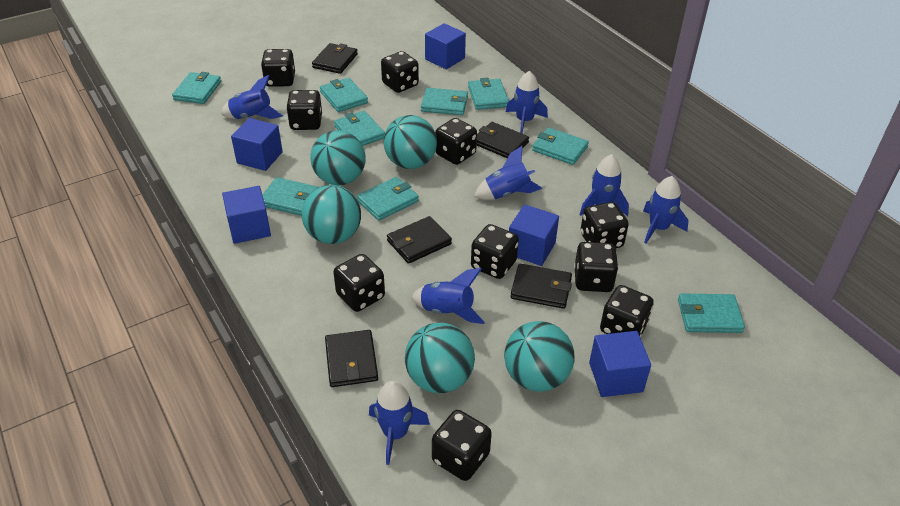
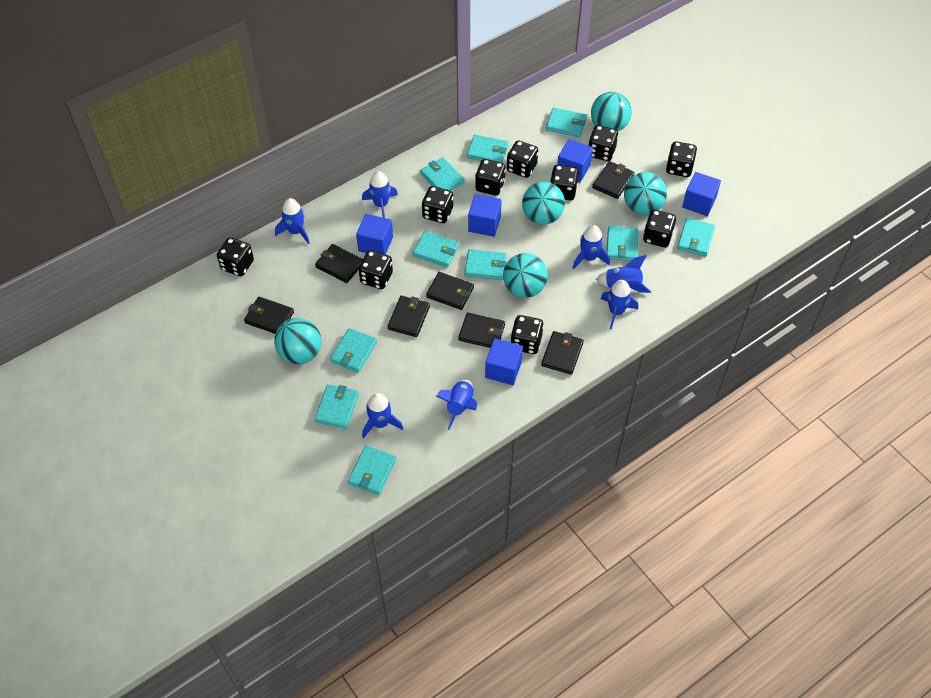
black wallet: 5 -> 7
turquoise wallet: 9 -> 10

